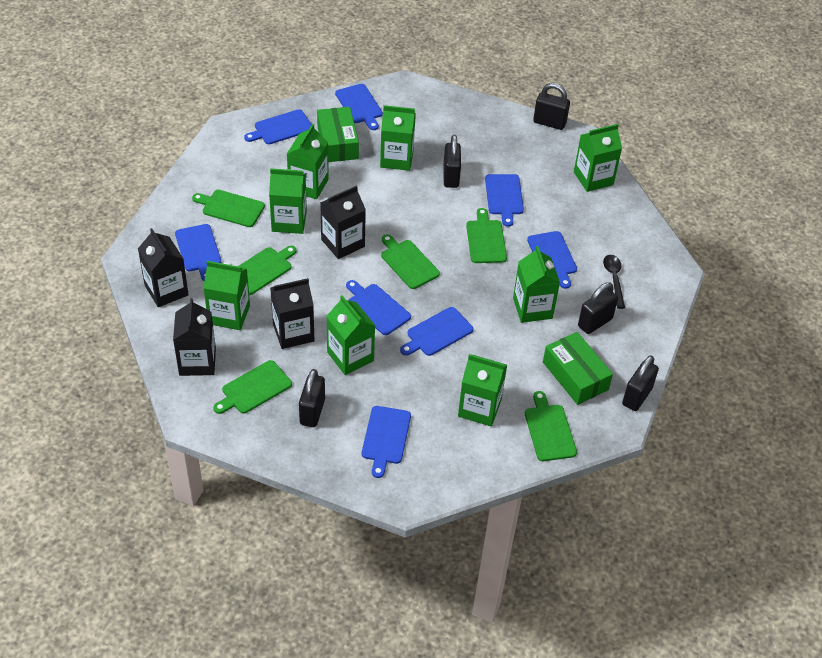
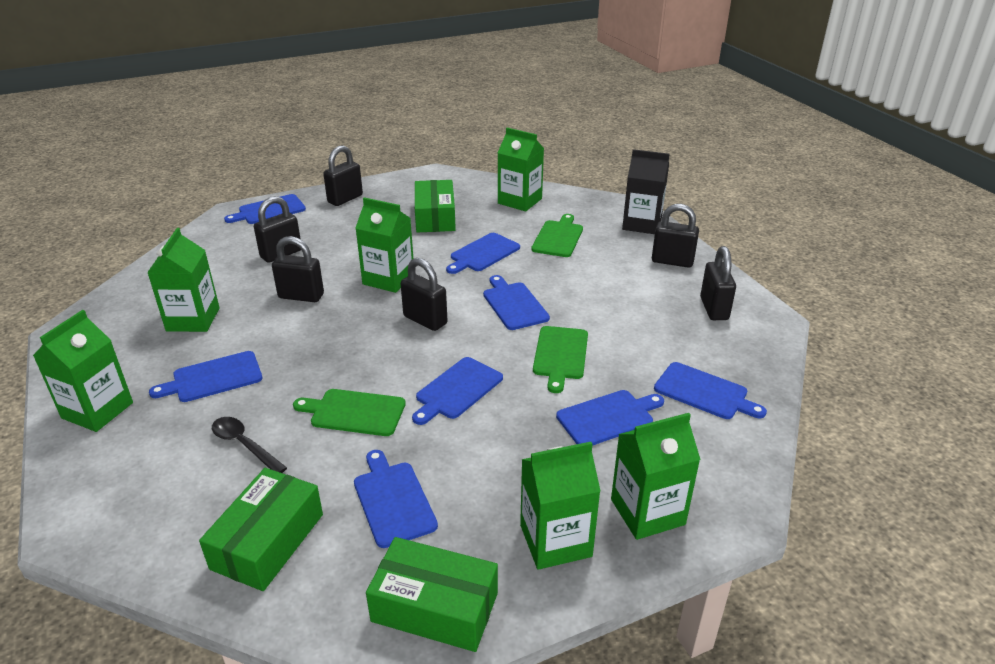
black carton: 4 -> 1
black padlock: 5 -> 6
green box: 2 -> 3
green carton: 8 -> 6
green cutting board: 6 -> 3

